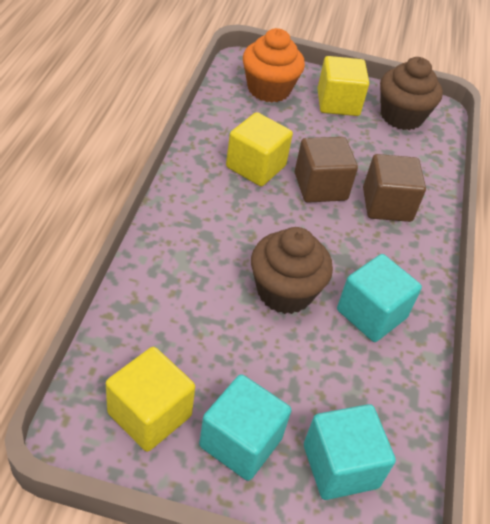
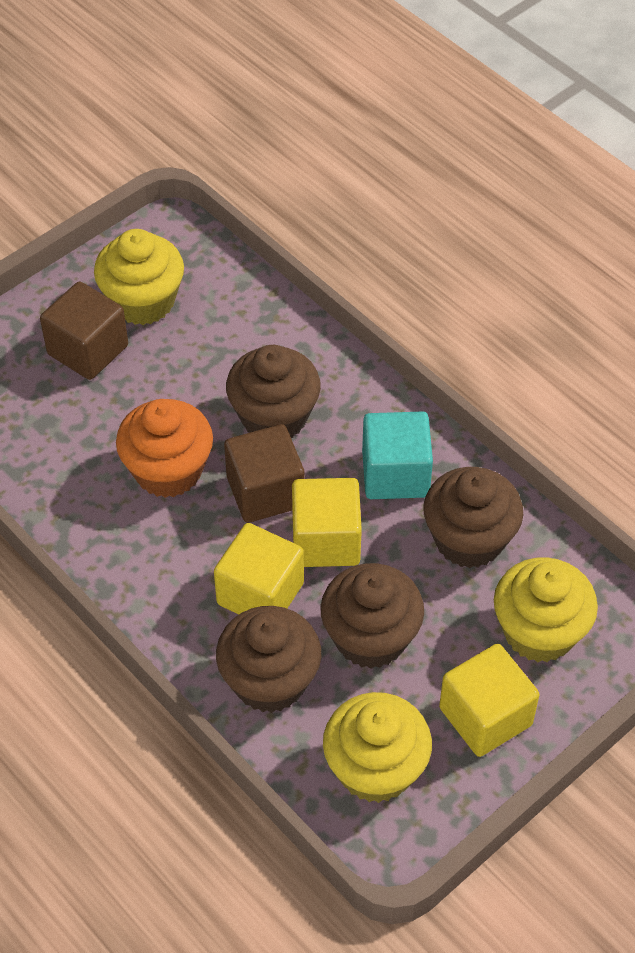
brown cupcake: 2 -> 4
turquoise cube: 3 -> 1
yellow cupcake: 0 -> 3

